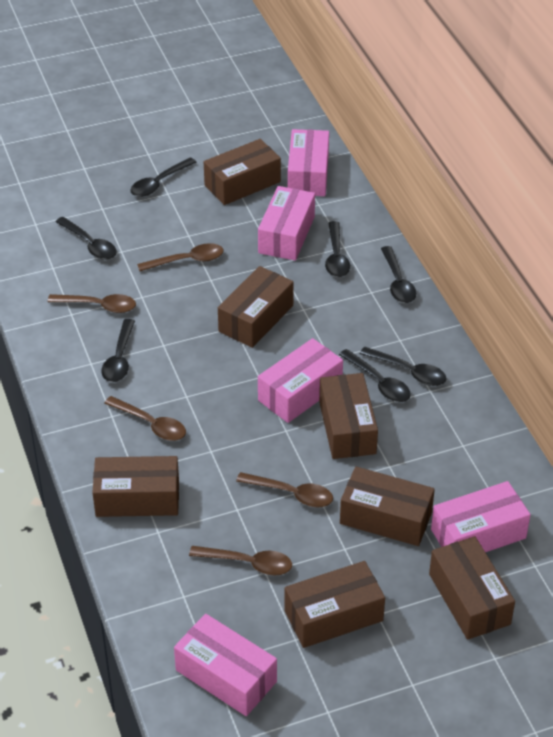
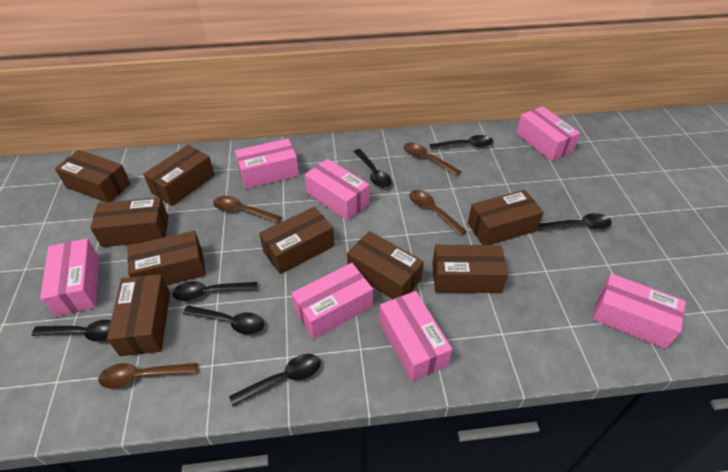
brown box: 7 -> 9
brown spoon: 5 -> 4
pink box: 5 -> 7

